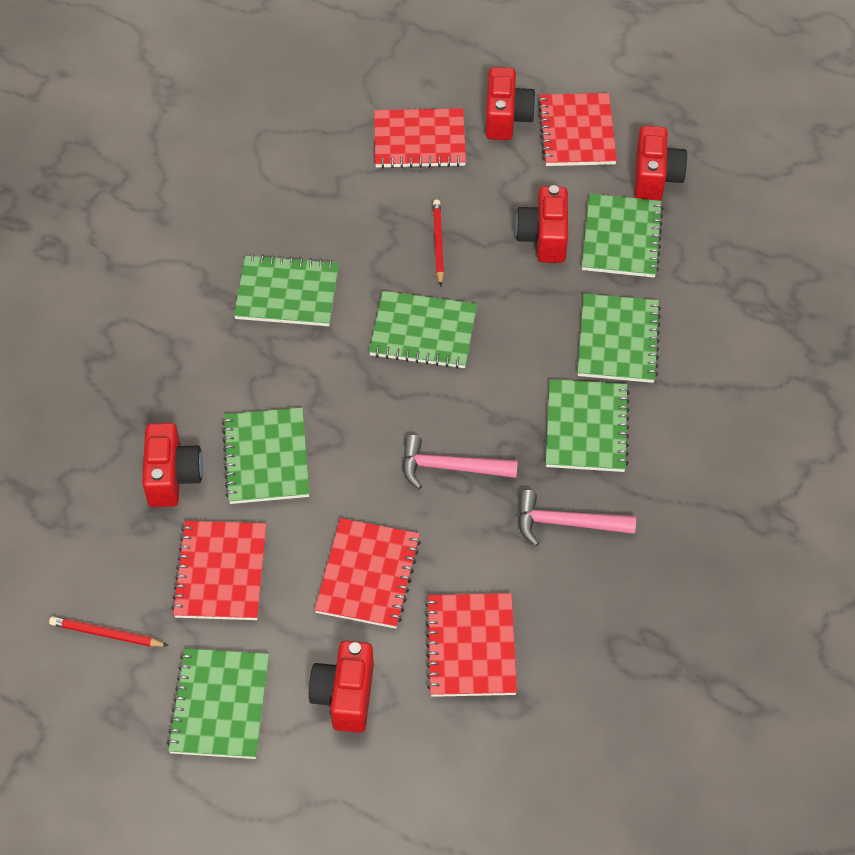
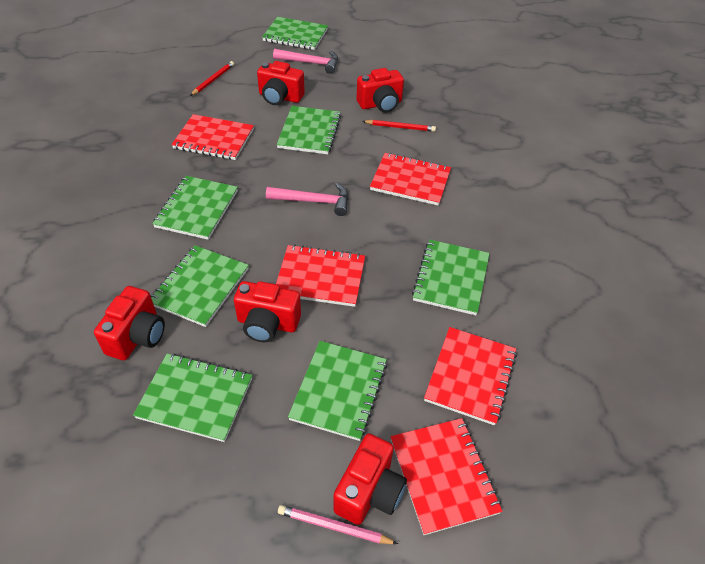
pink pencil: 0 -> 1

